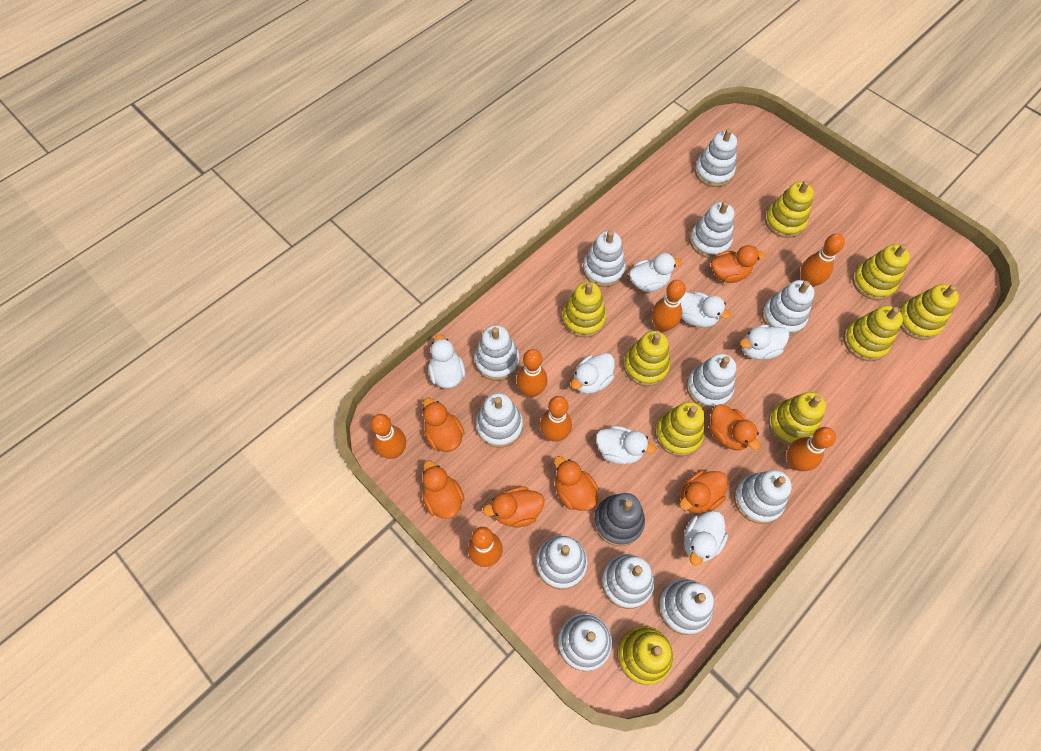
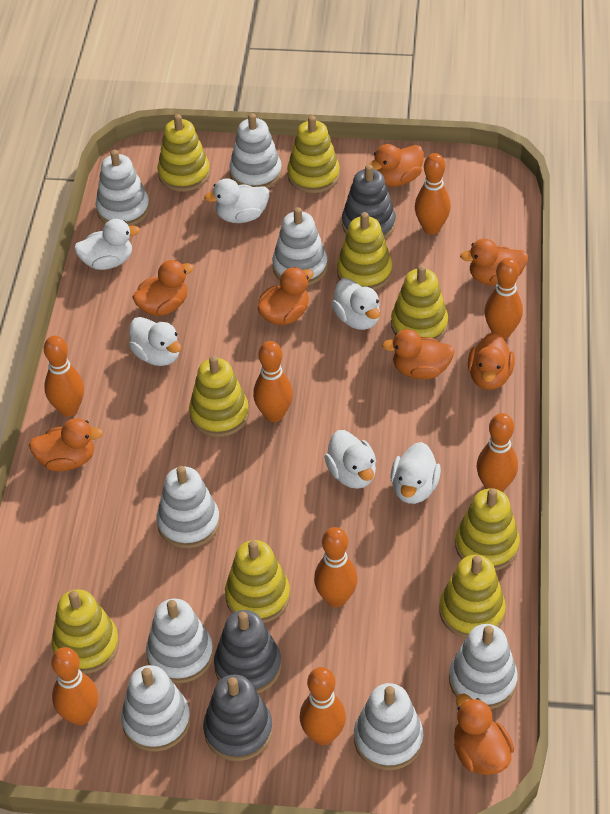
grey stacking toy: 1 -> 3
orange bowling pin: 7 -> 8
orange duck: 7 -> 8
white duck: 7 -> 6
white stacking toy: 12 -> 8

